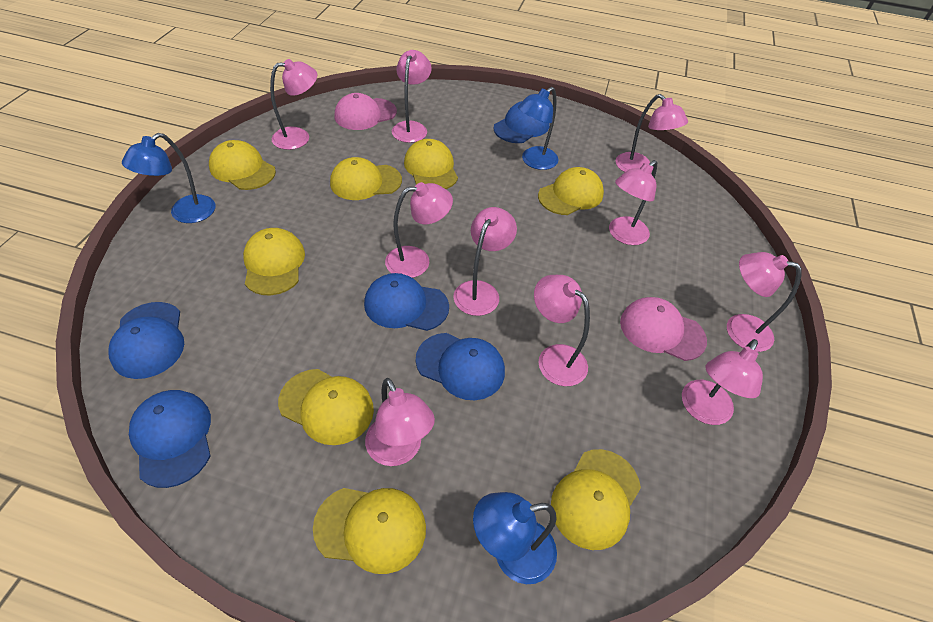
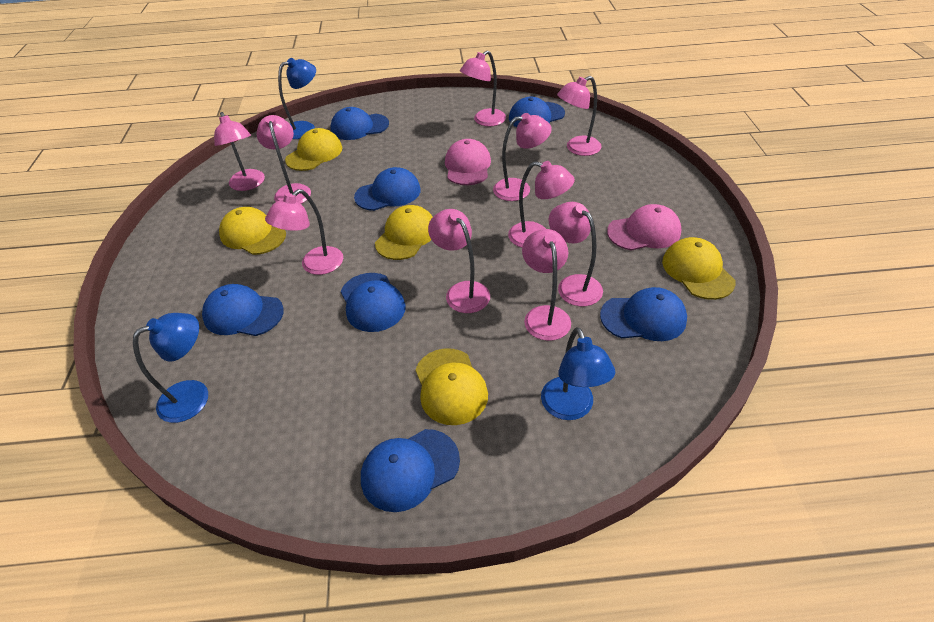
blue cap: 5 -> 7
yellow cap: 8 -> 5

